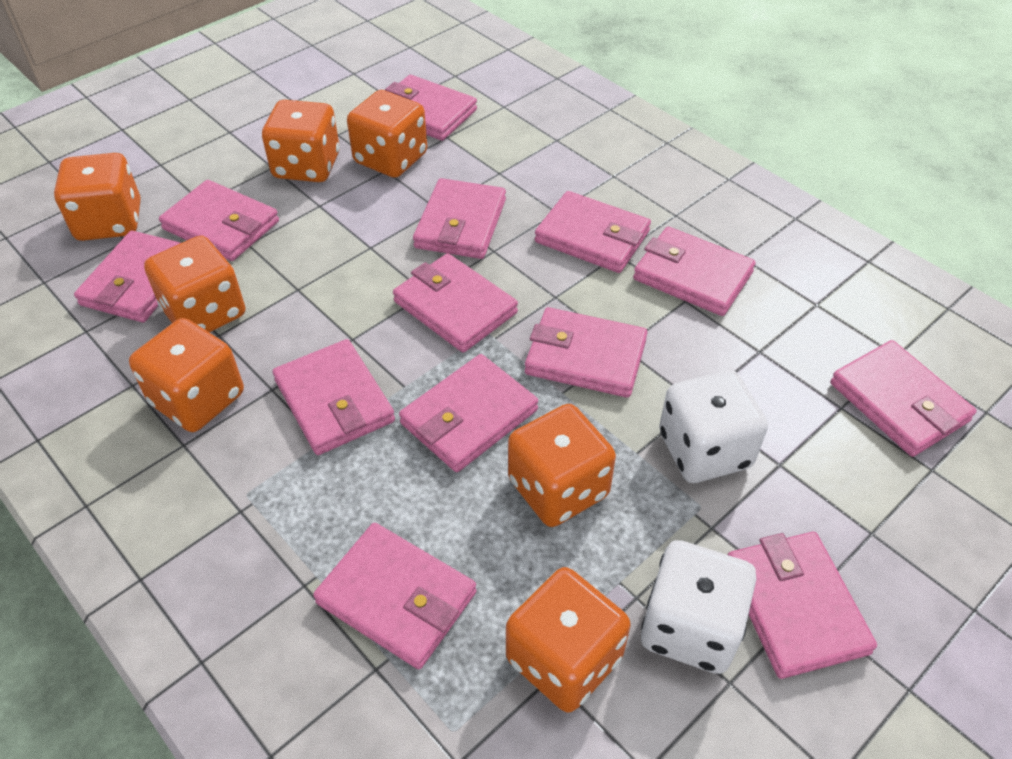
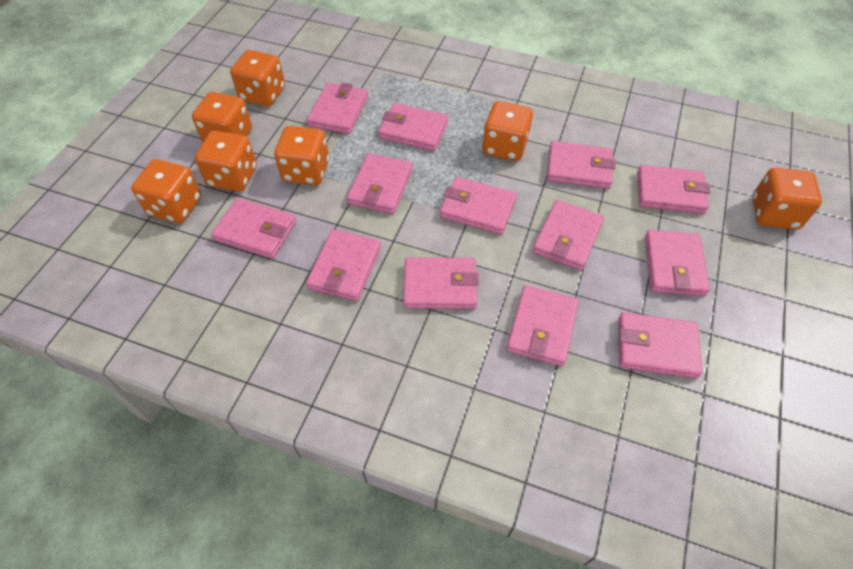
white dice: 2 -> 0

